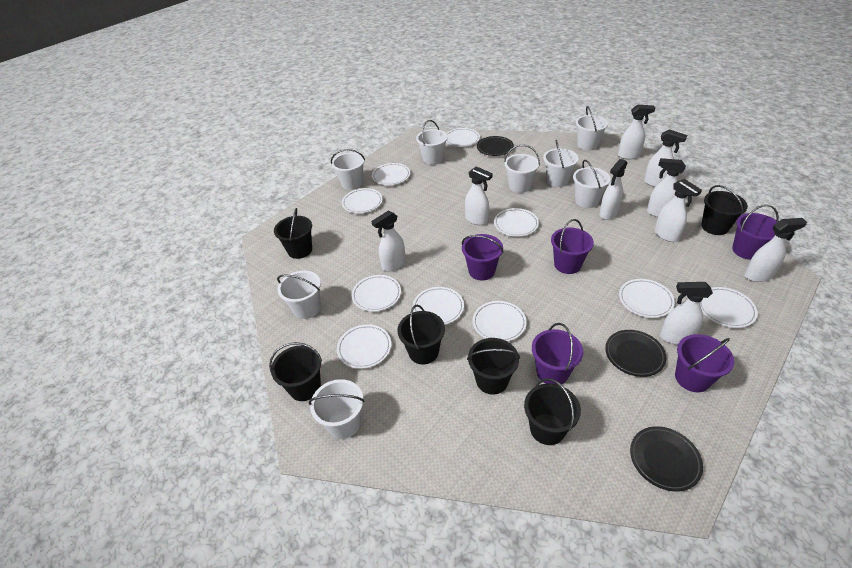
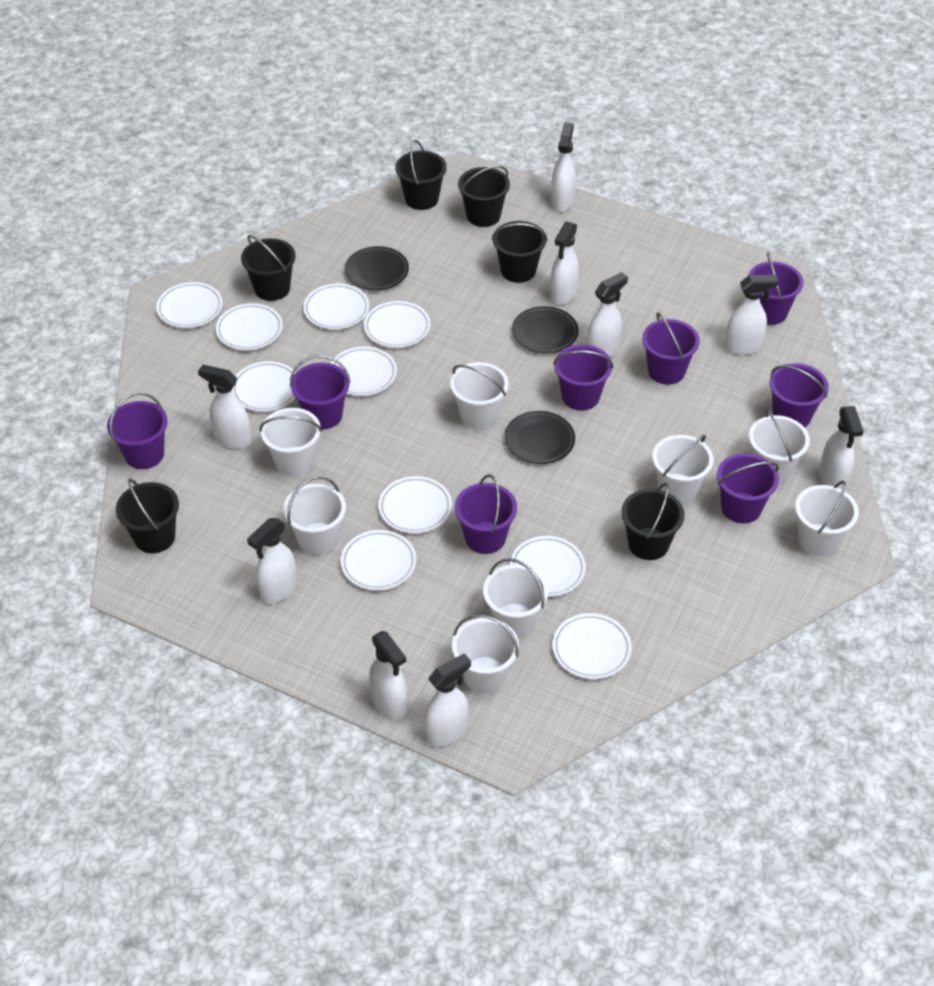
purple bucket: 5 -> 8

